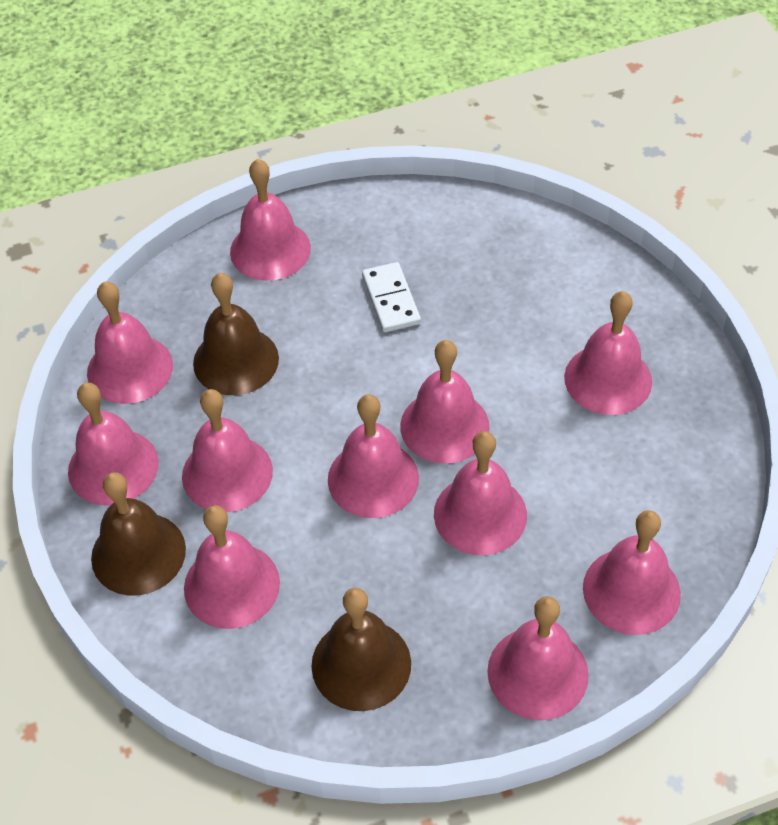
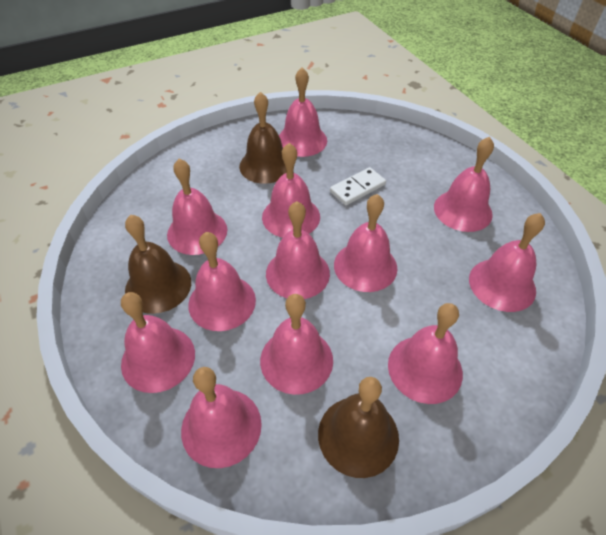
pink bell: 11 -> 12

